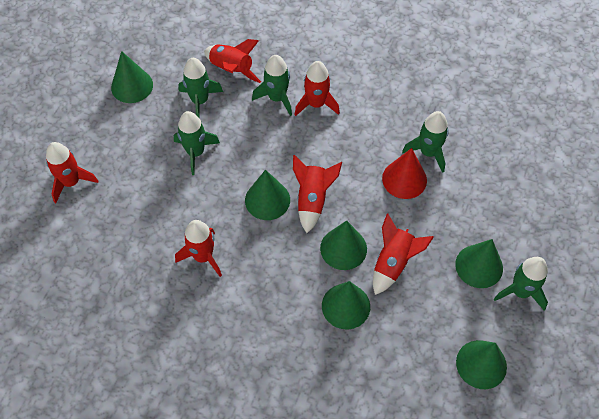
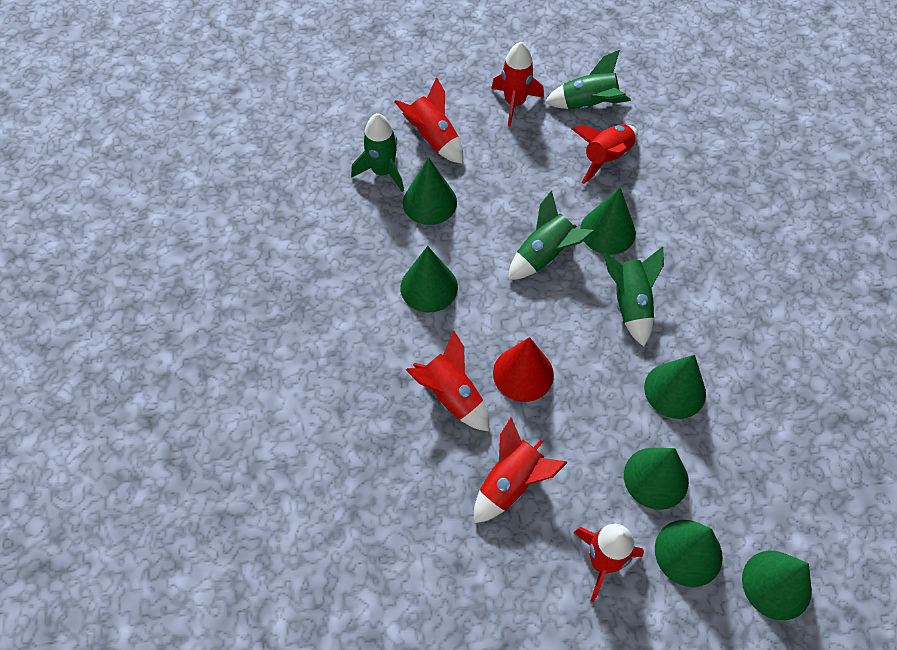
green cone: 6 -> 7
green rocket: 5 -> 4

